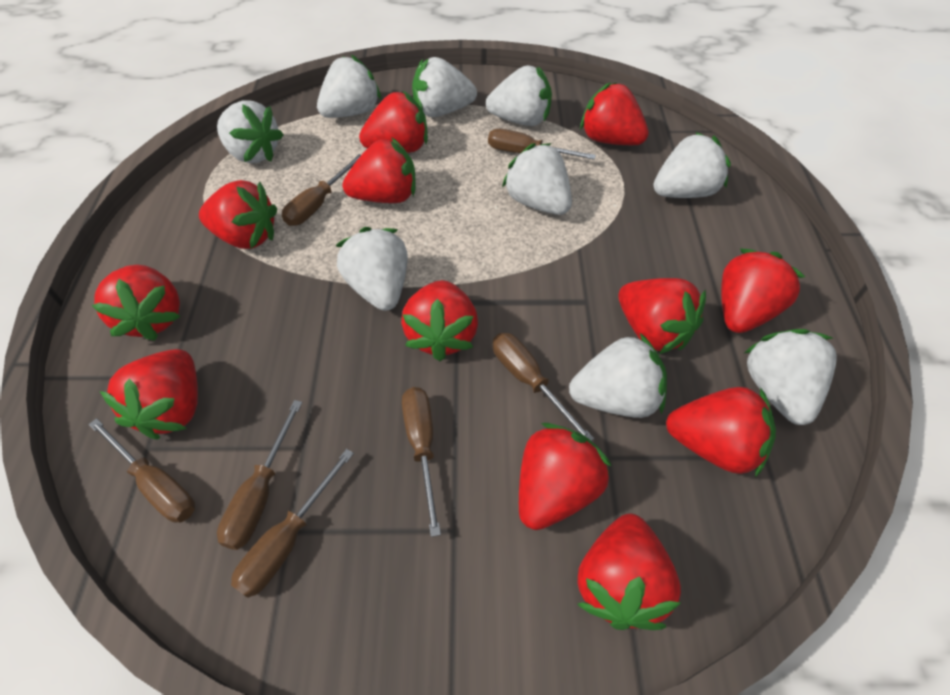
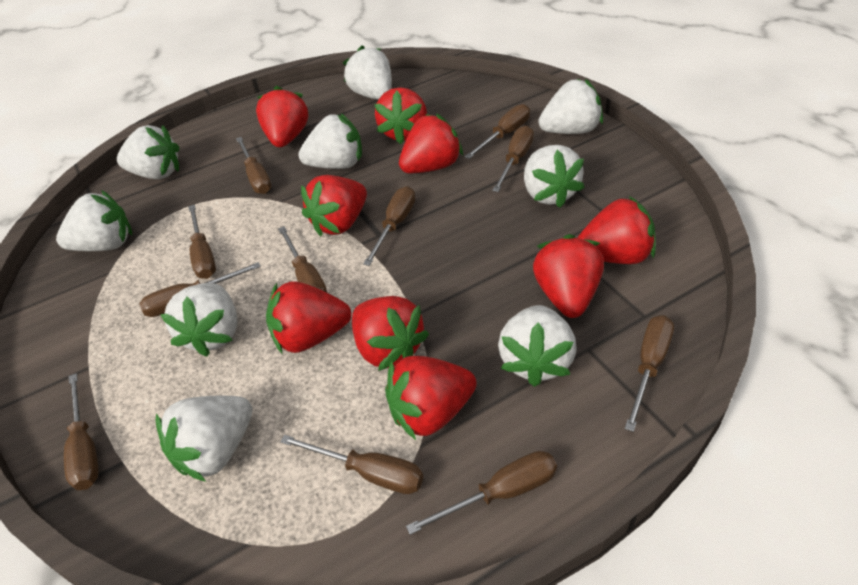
brown screwdriver: 7 -> 11
red strawberry: 12 -> 9

